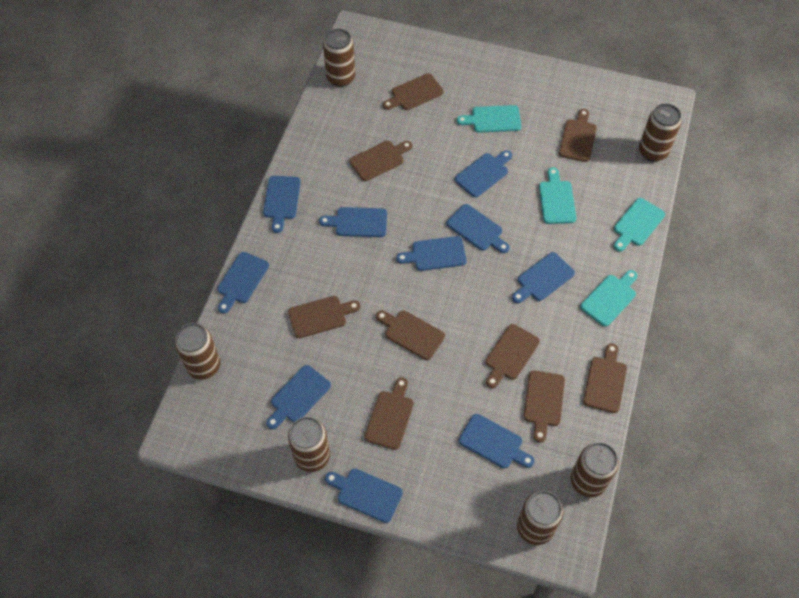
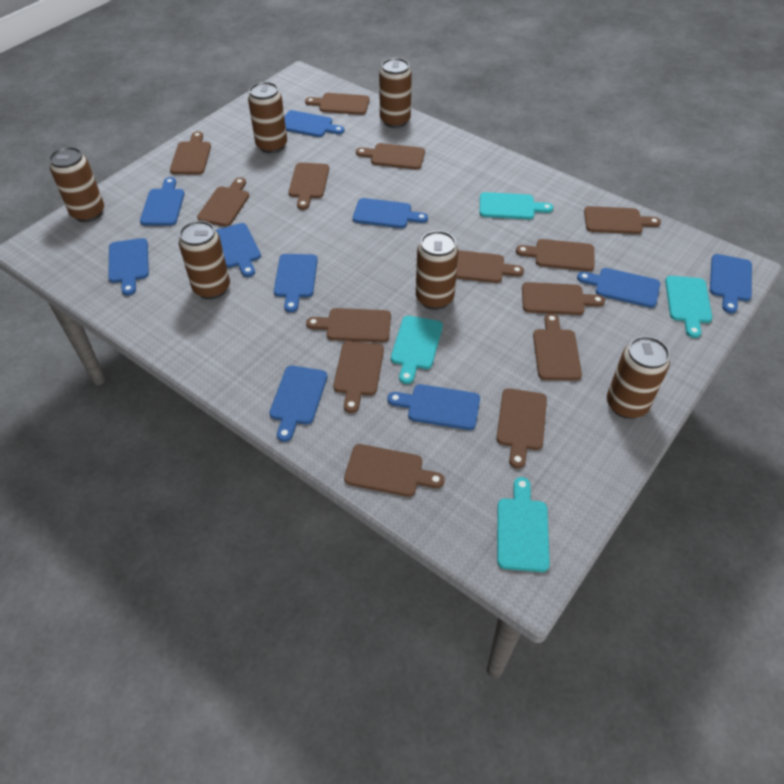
brown cutting board: 9 -> 14

